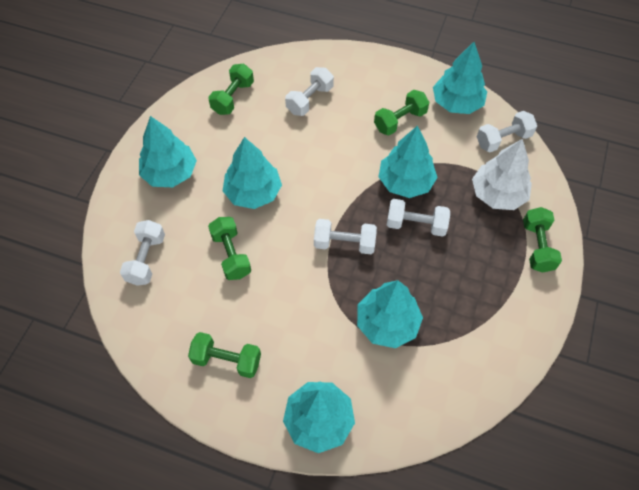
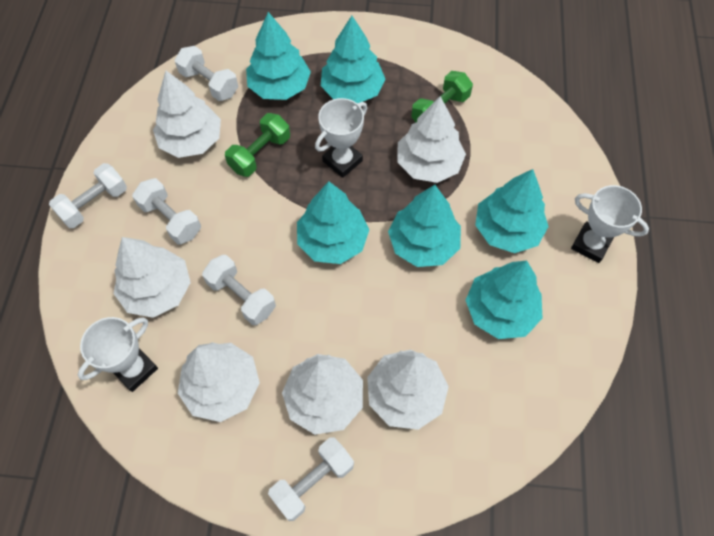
green dumbbell: 5 -> 2
white tree: 1 -> 6
white trophy: 0 -> 3

